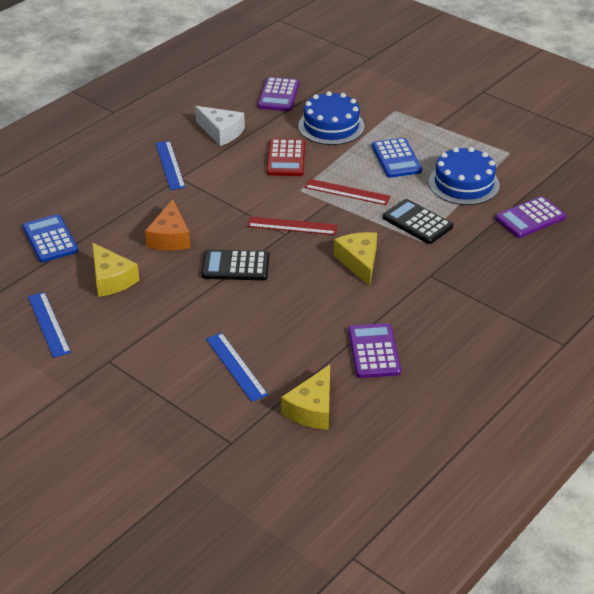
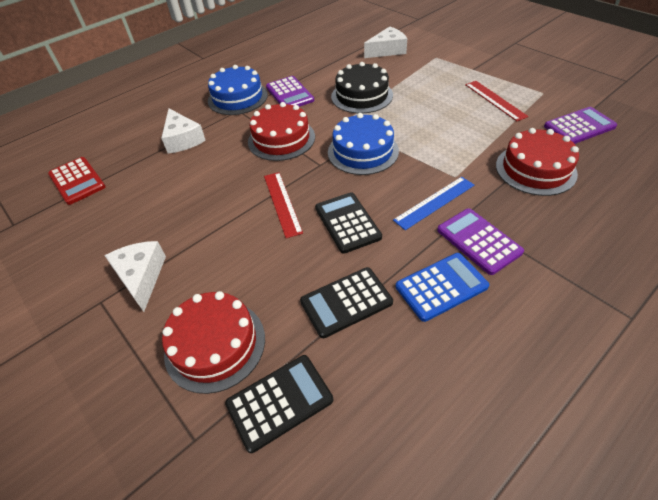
black cake: 0 -> 1
black calculator: 2 -> 3
blue calculator: 2 -> 1
blue ruler: 3 -> 1
orange cheese: 1 -> 0
red cake: 0 -> 3
white cheese: 1 -> 3
yellow cheese: 3 -> 0

